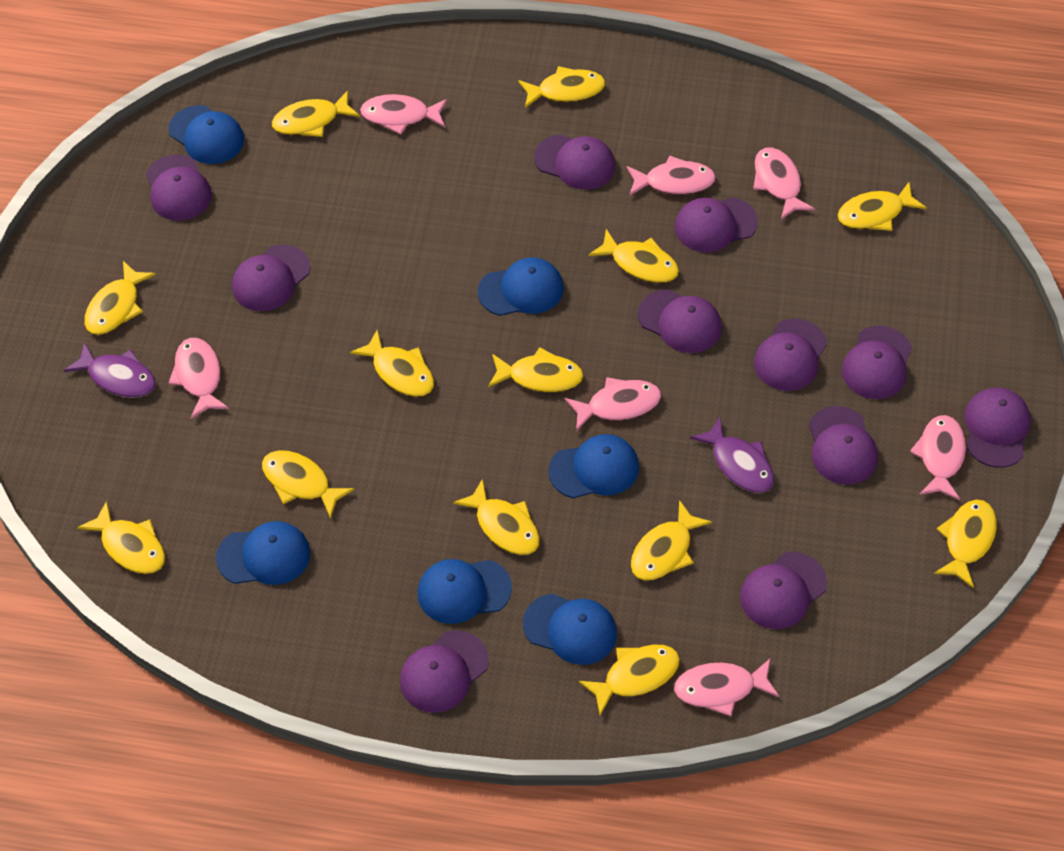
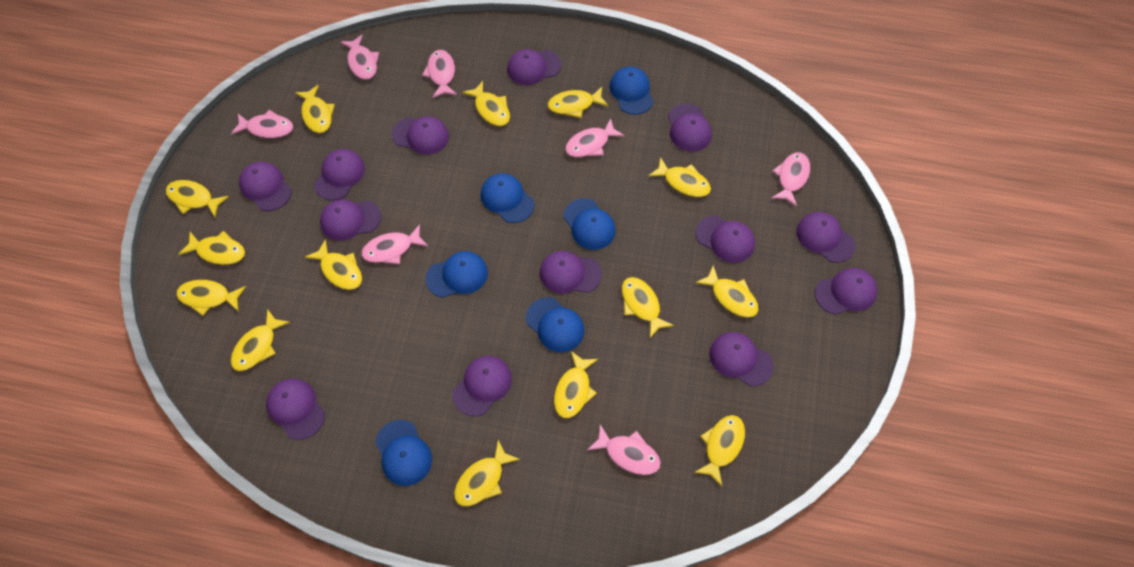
purple cap: 11 -> 13
purple fish: 2 -> 0
yellow fish: 13 -> 14

